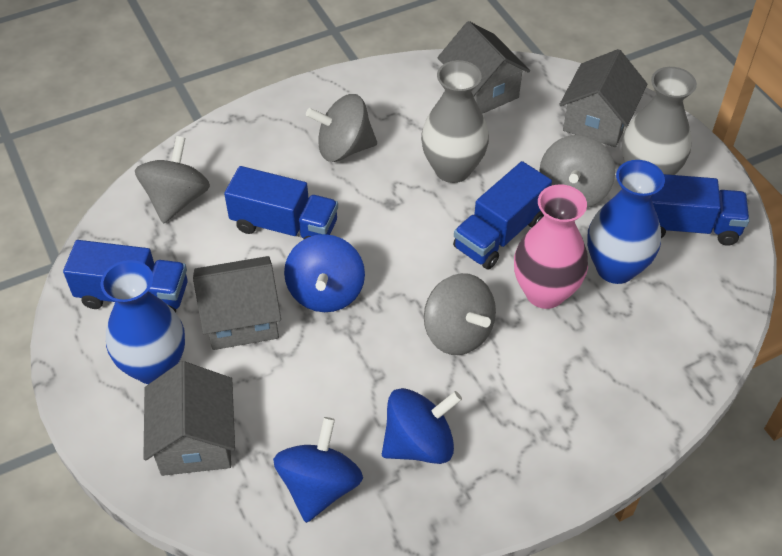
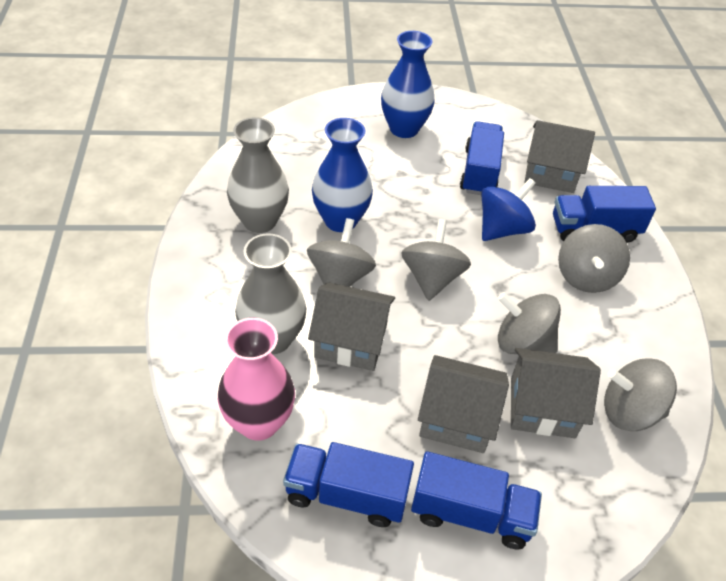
blue spinning top: 3 -> 1
grey spinning top: 4 -> 5

